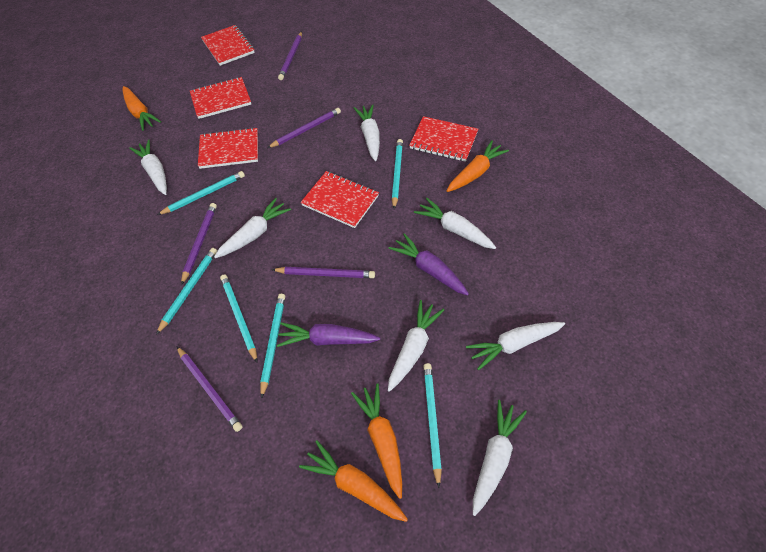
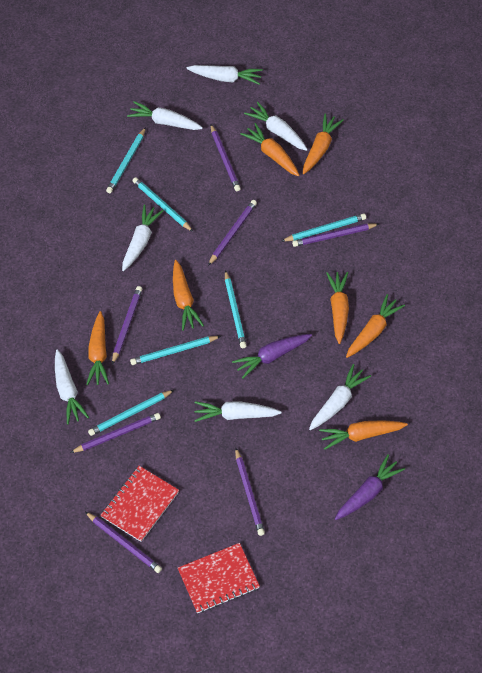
orange carrot: 4 -> 7
purple pencil: 5 -> 7
red notebook: 5 -> 2

